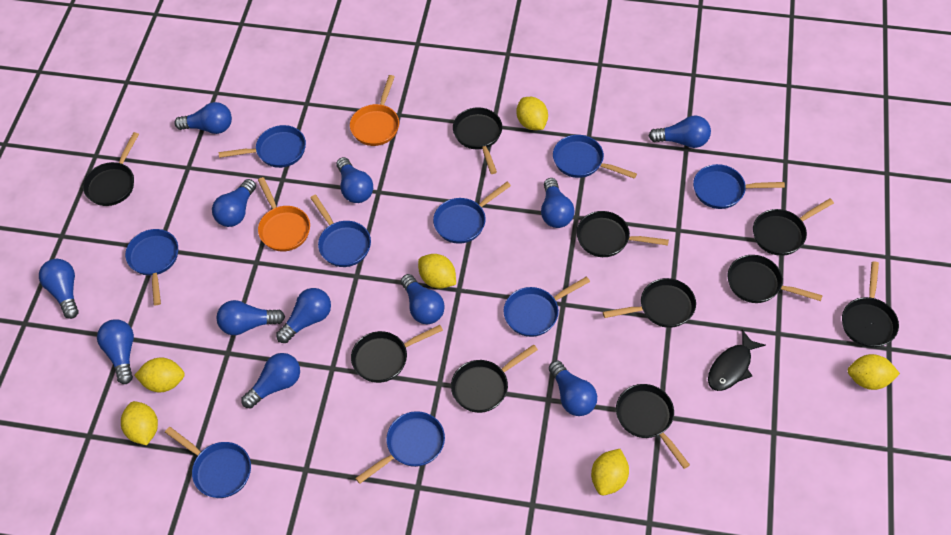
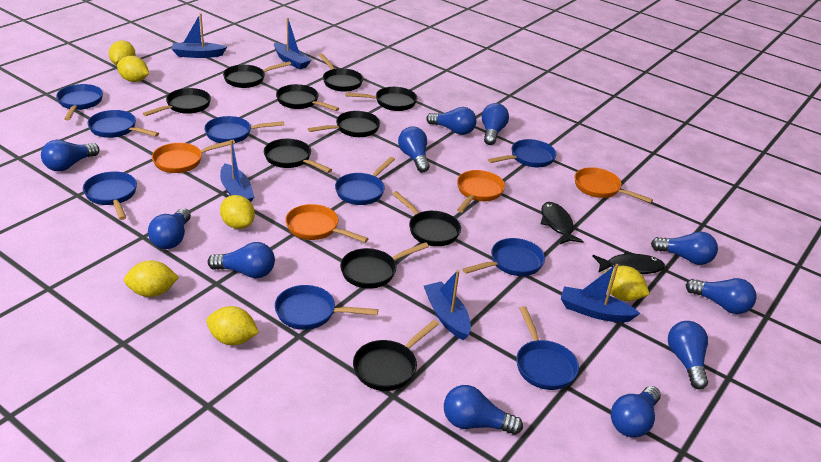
black fish: 1 -> 2
blue boat: 0 -> 5
blue light bulb: 12 -> 11
orange pan: 2 -> 4

